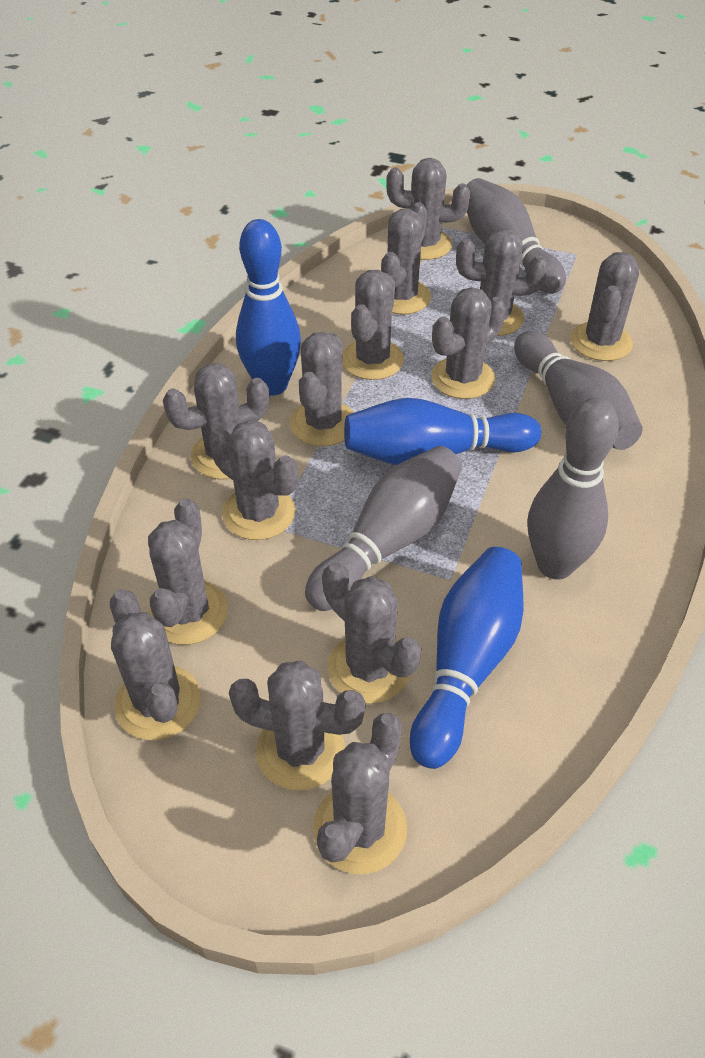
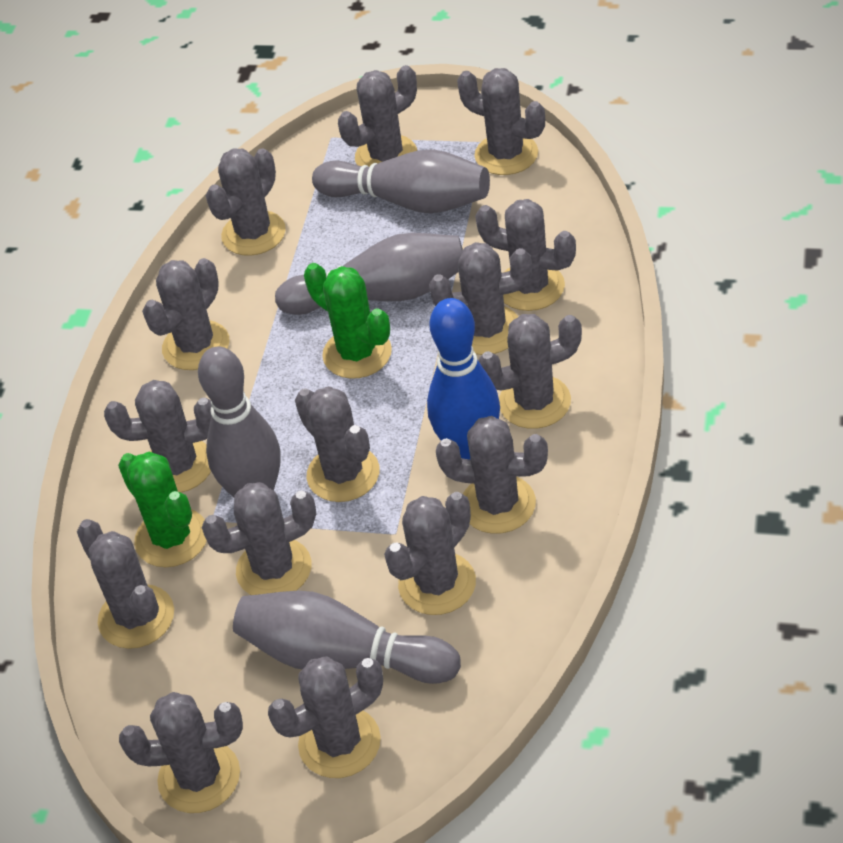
blue bowling pin: 3 -> 1
green cactus: 0 -> 2
grey cactus: 14 -> 15

